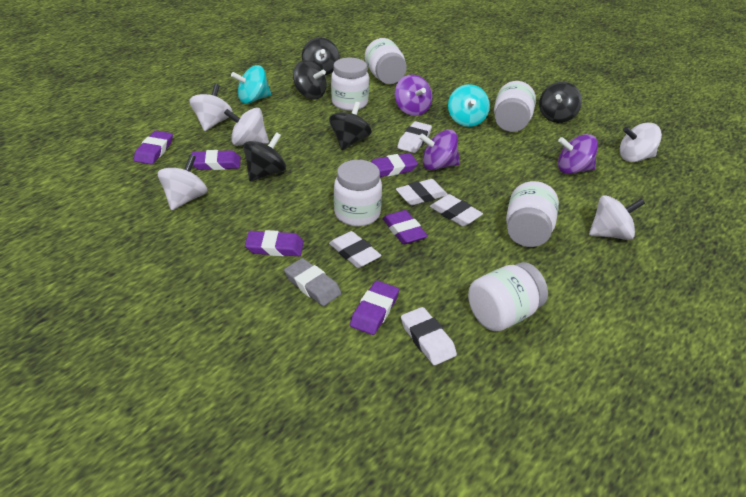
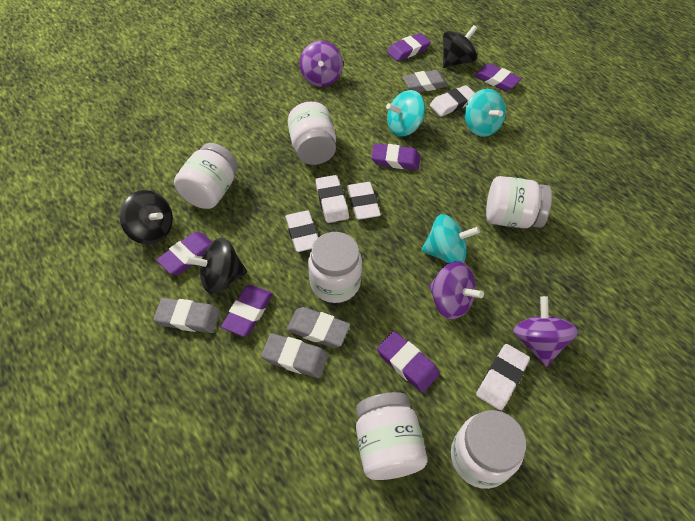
black spinning top: 5 -> 3
grey eraser: 1 -> 4
turquoise spinning top: 2 -> 3
white spinning top: 5 -> 0

